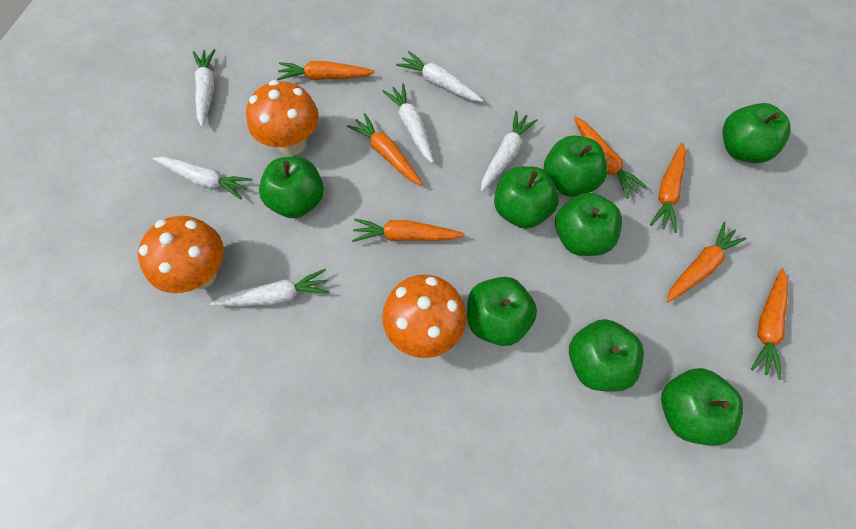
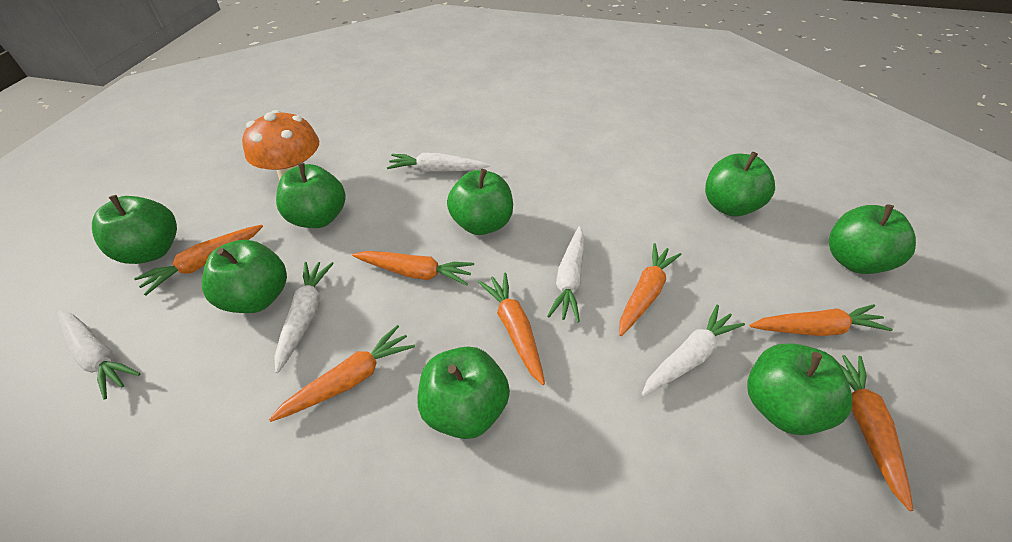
orange mushroom: 3 -> 1
white carrot: 6 -> 5

